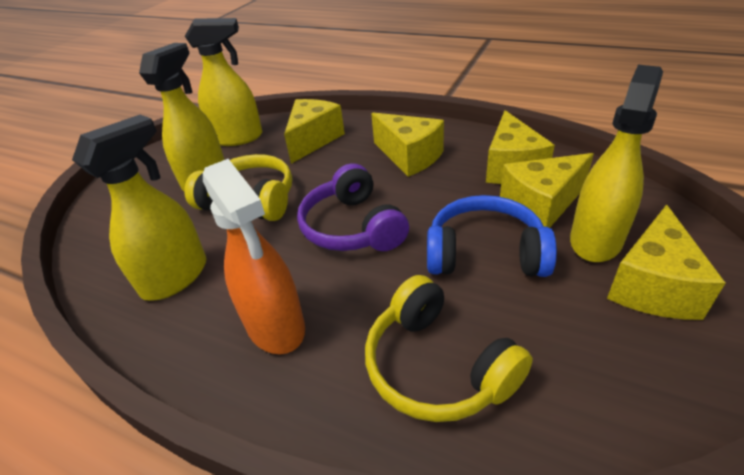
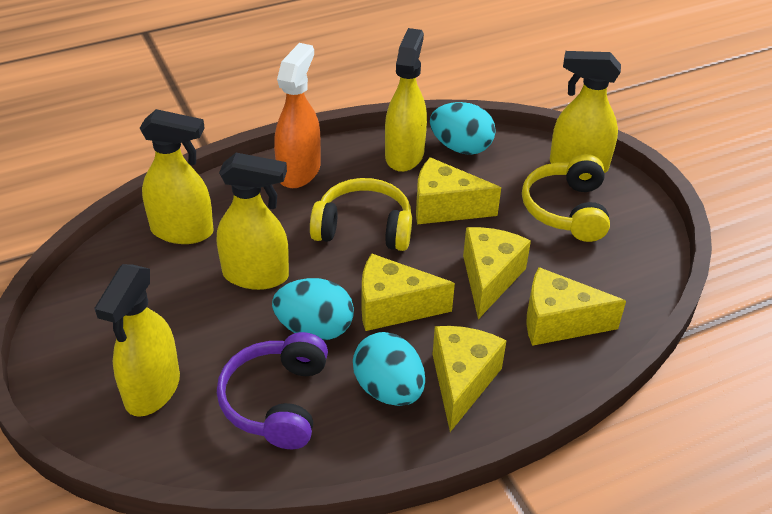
blue headphones: 1 -> 0
turquoise egg: 0 -> 3
yellow spray bottle: 4 -> 5

